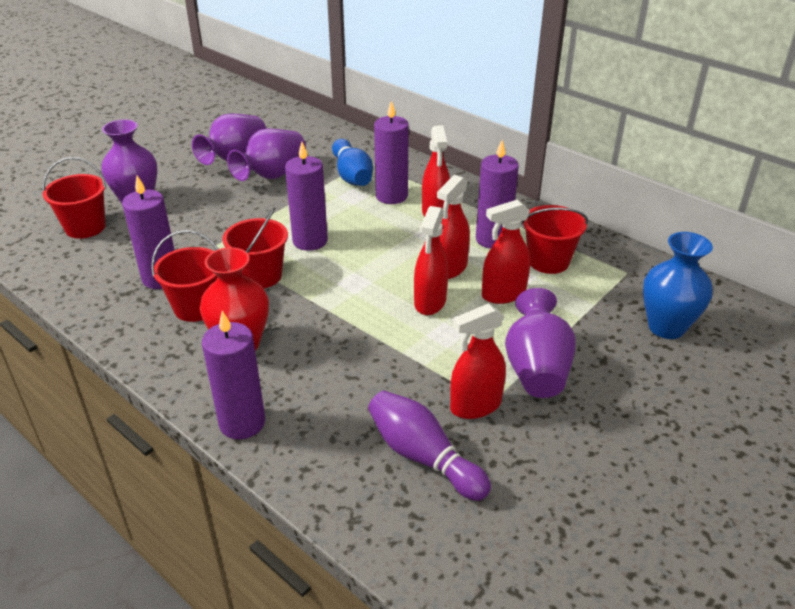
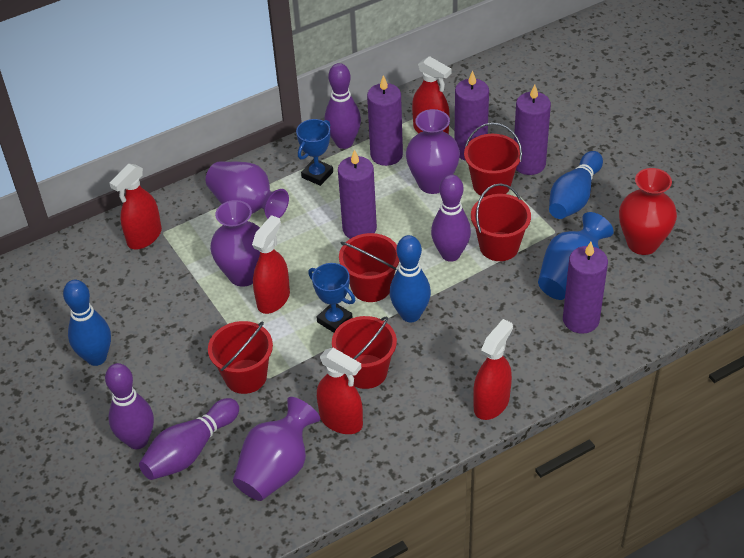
blue bowling pin: 1 -> 3
blue trophy: 0 -> 2
purple bowling pin: 1 -> 4
red bucket: 4 -> 5

